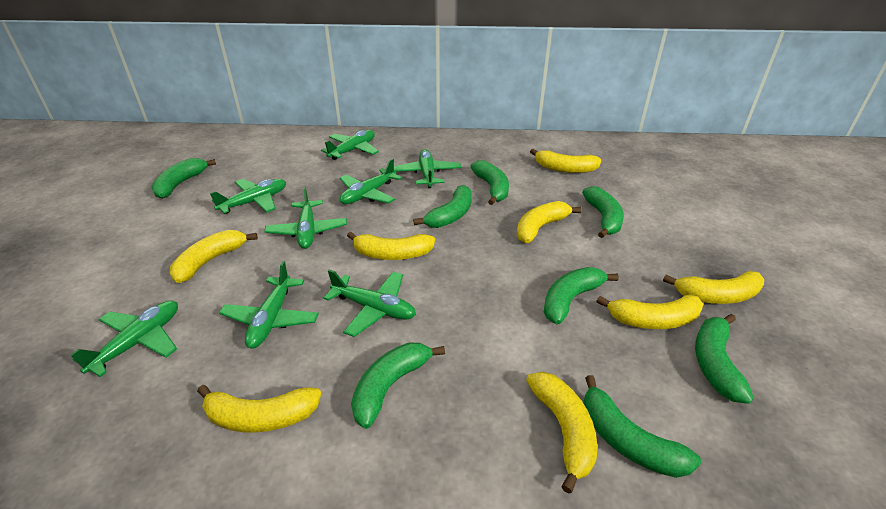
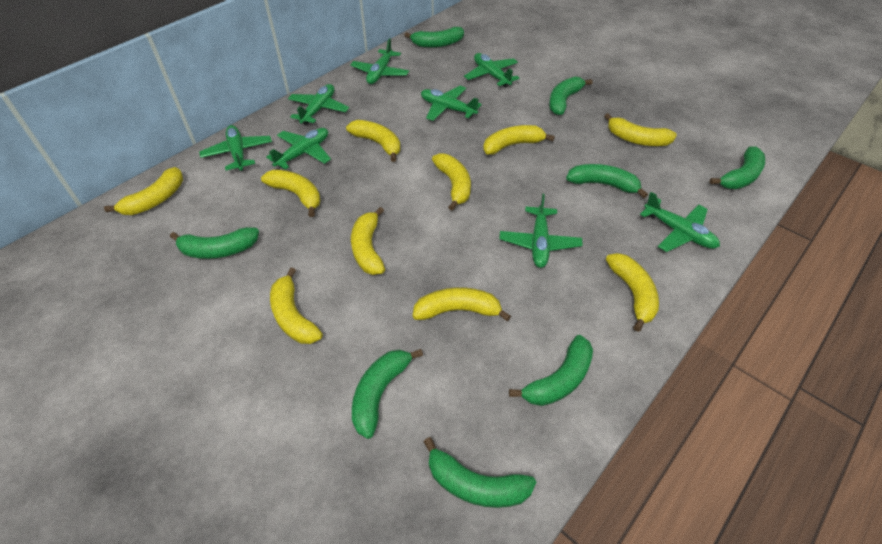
yellow banana: 8 -> 10

